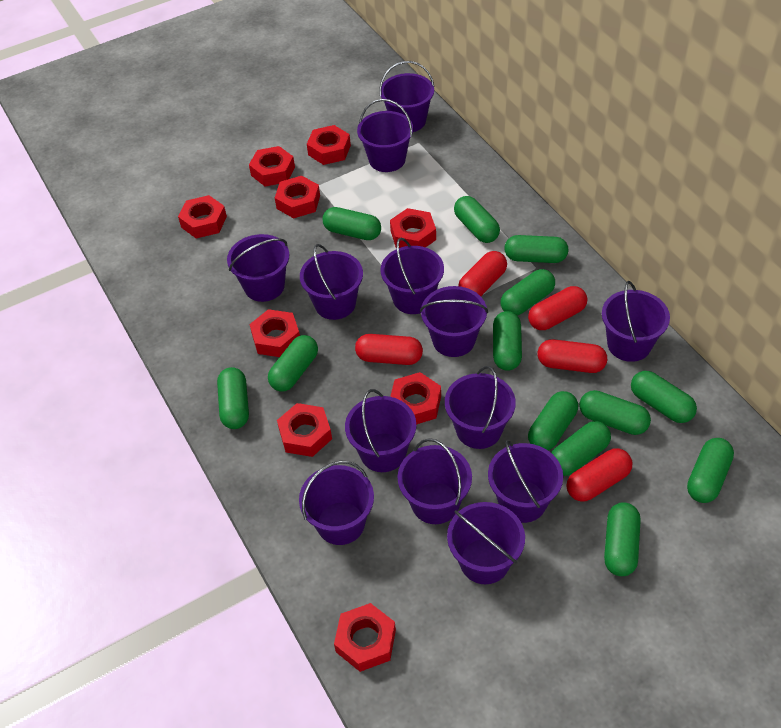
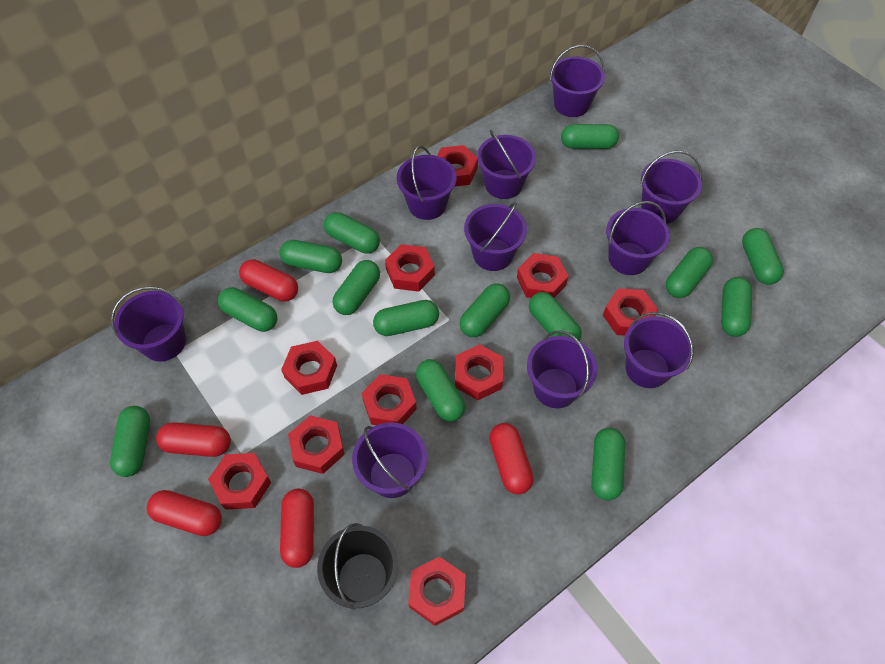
black bucket: 0 -> 1
green capsule: 13 -> 14
purple bucket: 13 -> 10
red nut: 9 -> 10

